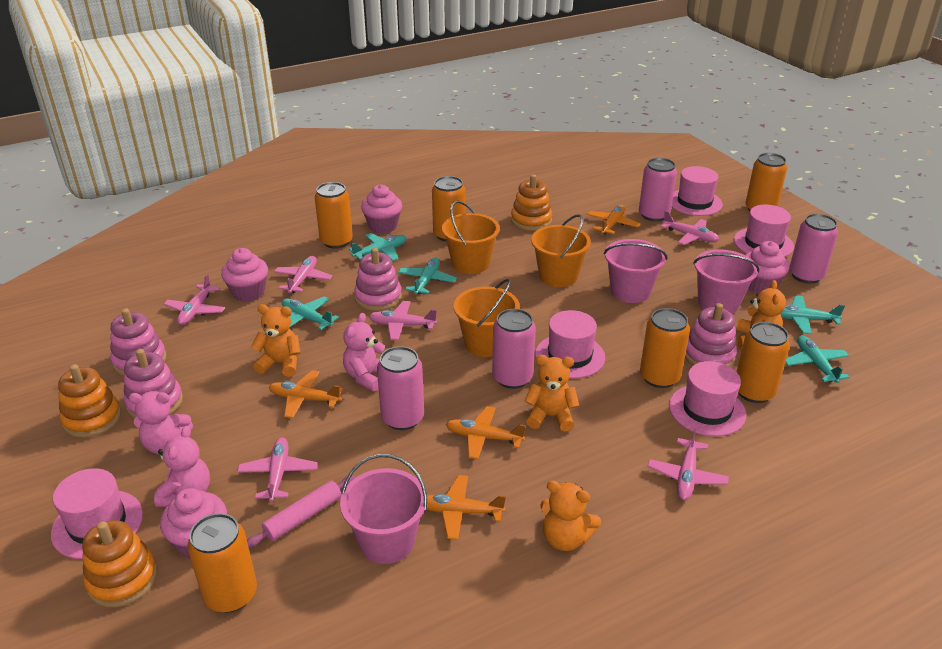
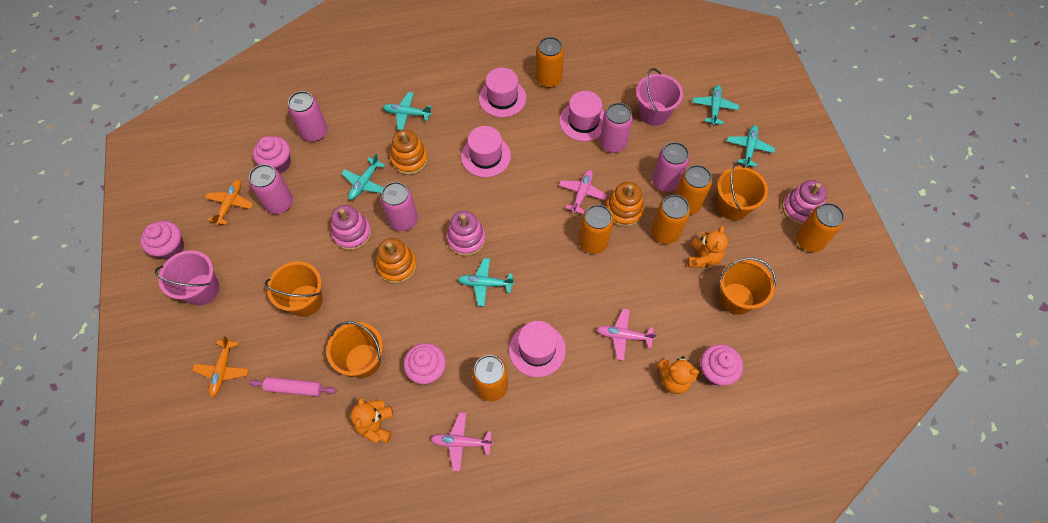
orange bucket: 3 -> 4
orange plane: 4 -> 2
orange teddy bear: 4 -> 3
pink bucket: 3 -> 2
pink can: 4 -> 5
pink hat: 5 -> 4
pink plane: 6 -> 3
pink stacking toy: 4 -> 3
pink teddy bear: 3 -> 0

